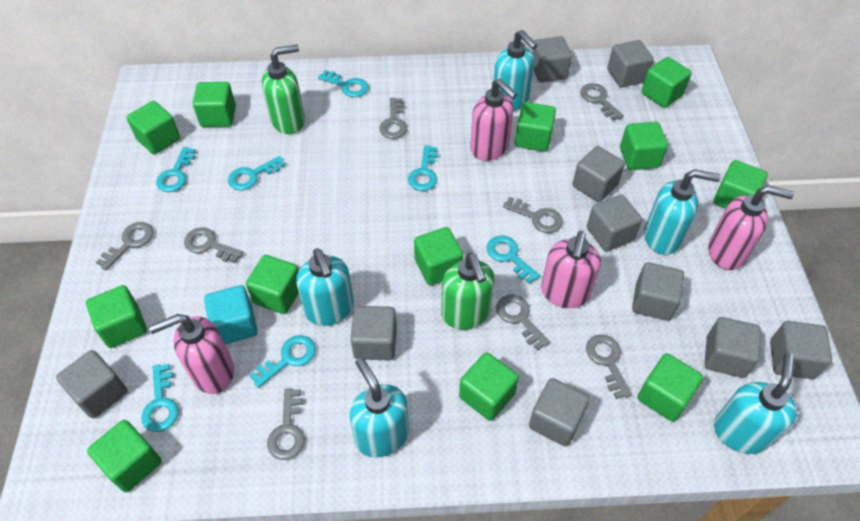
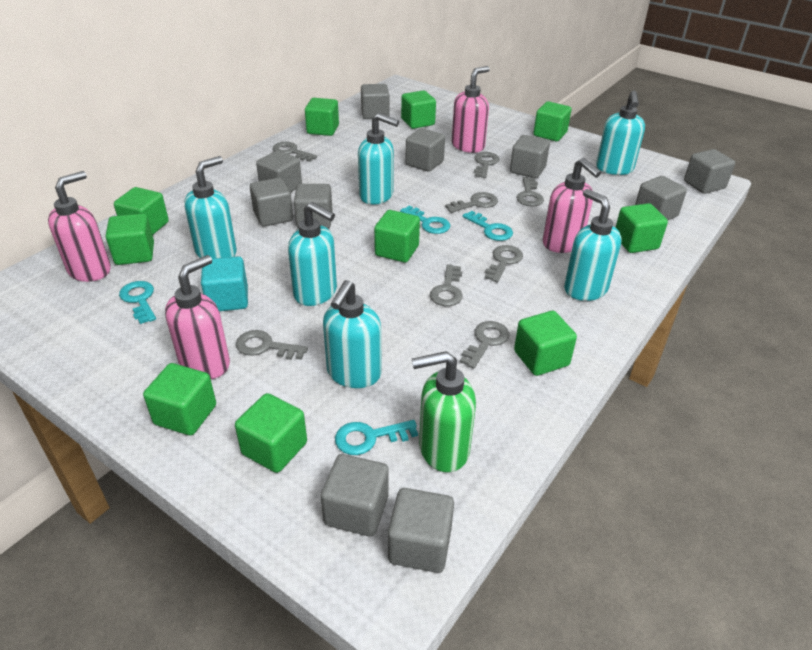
green cube: 12 -> 10
green soap dispenser: 2 -> 1
turquoise key: 7 -> 4
turquoise soap dispenser: 5 -> 6

